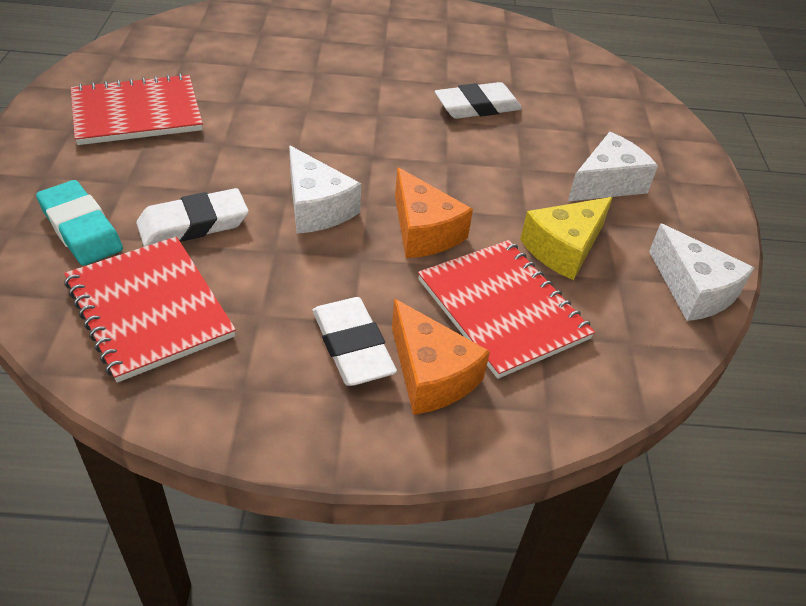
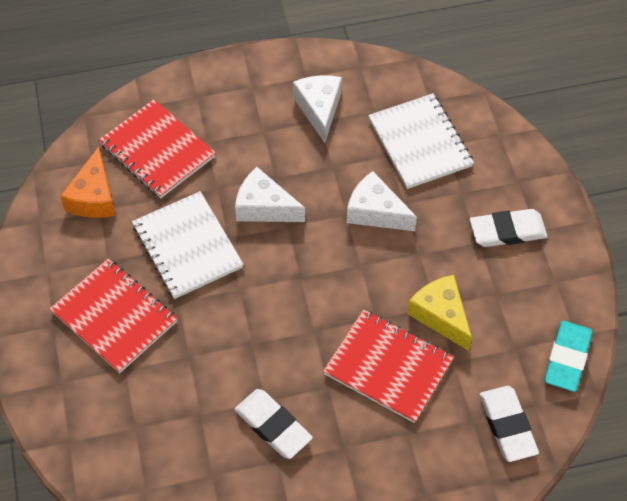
orange cheese: 2 -> 1
white notebook: 0 -> 2

